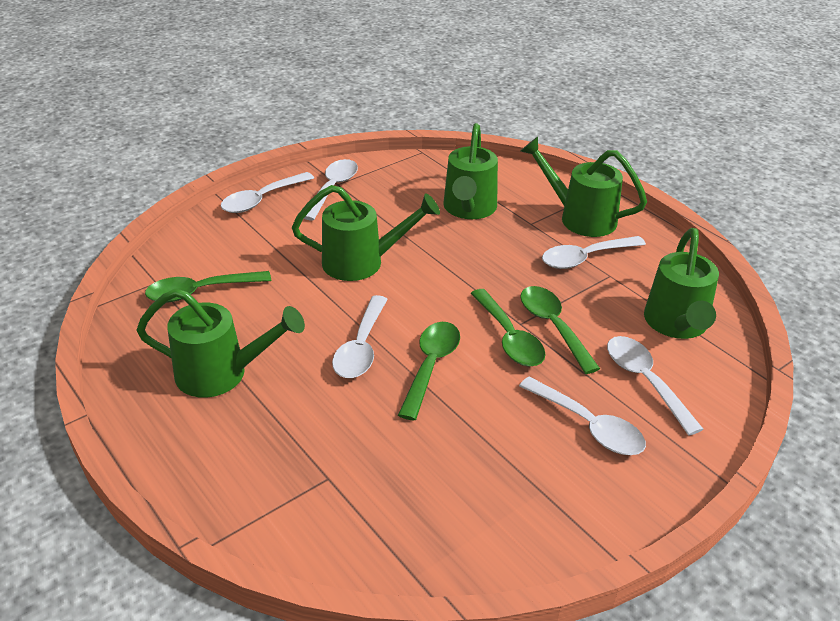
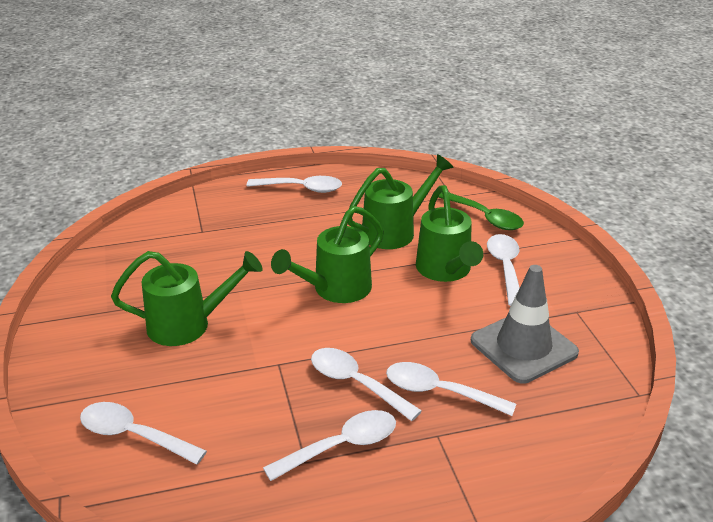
green spoon: 4 -> 1
green watering can: 5 -> 4
grey traffic cone: 0 -> 1

